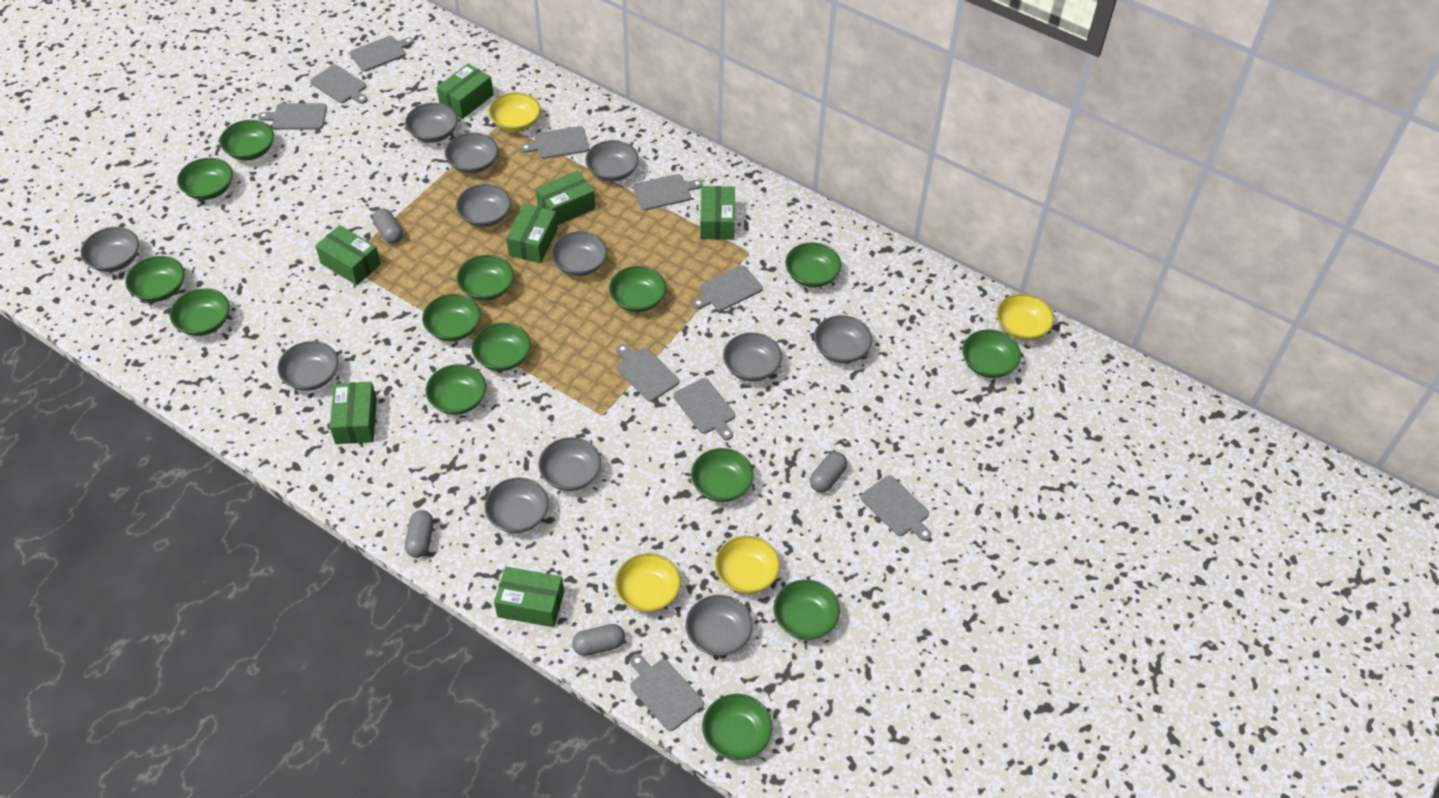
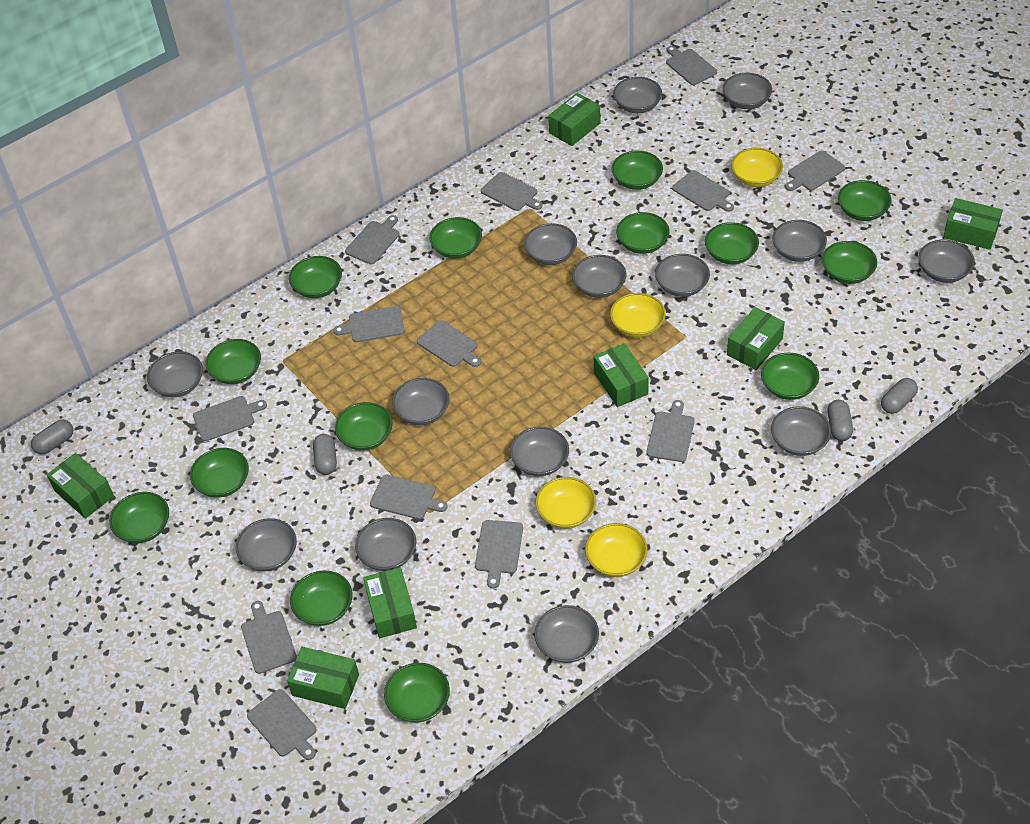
grey bowl: 12 -> 14
grey cutting board: 10 -> 13

